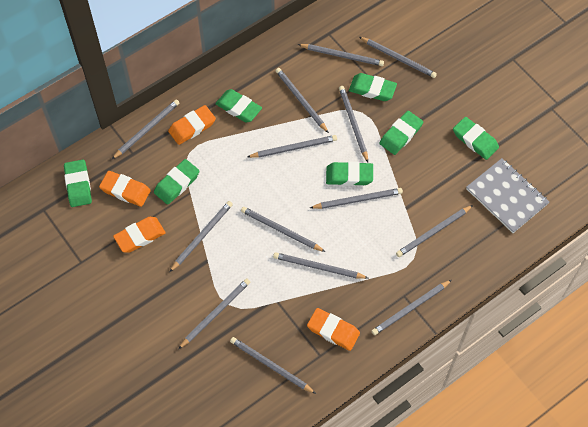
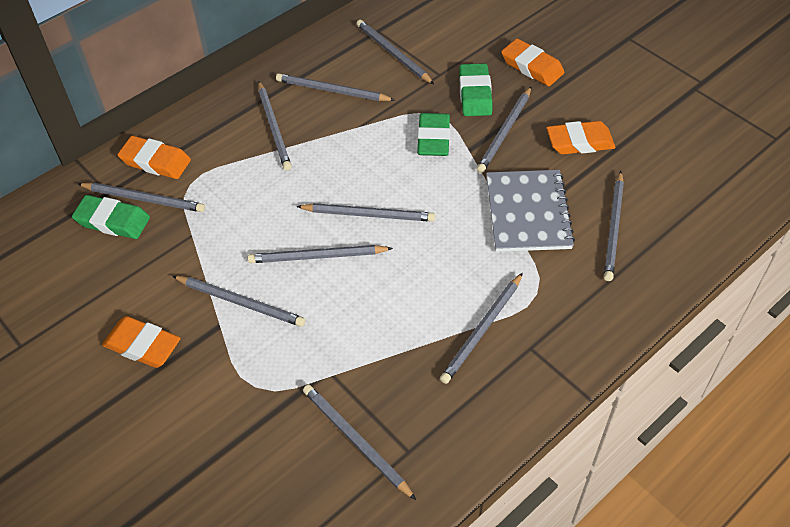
green eraser: 7 -> 3
grey pencil: 14 -> 11

